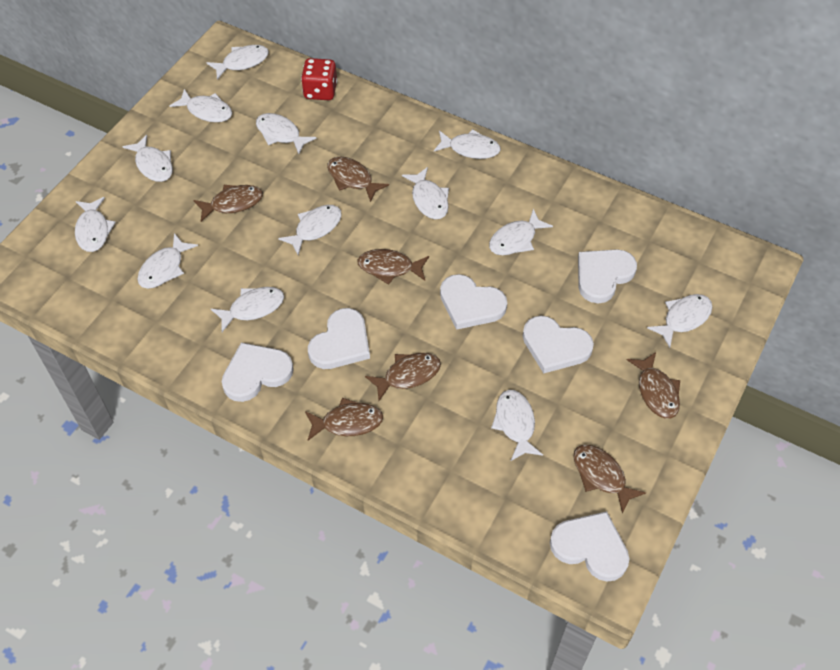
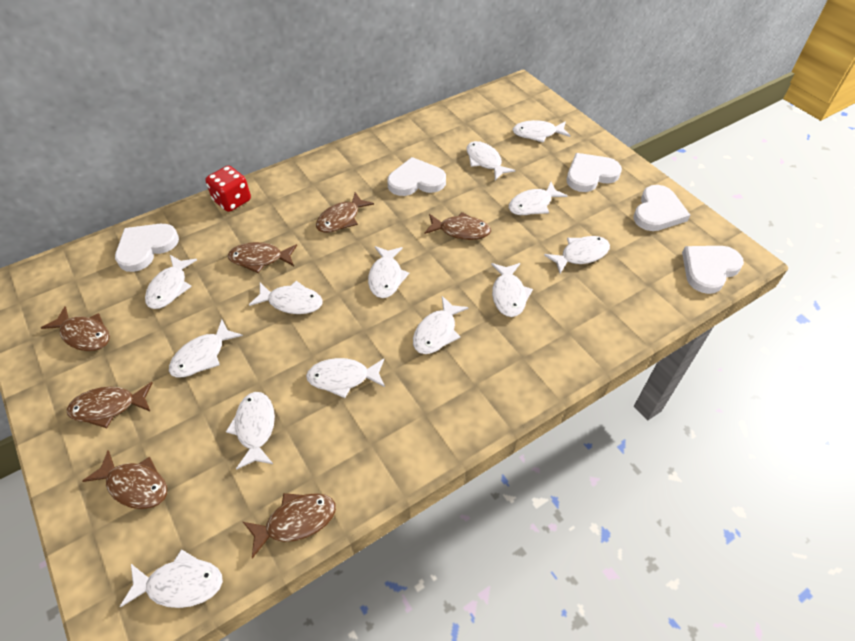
white heart: 6 -> 5

